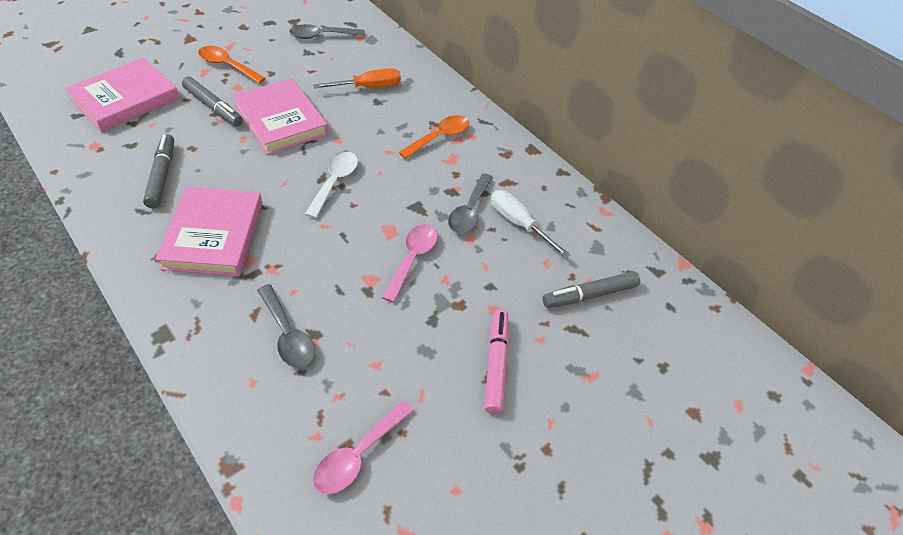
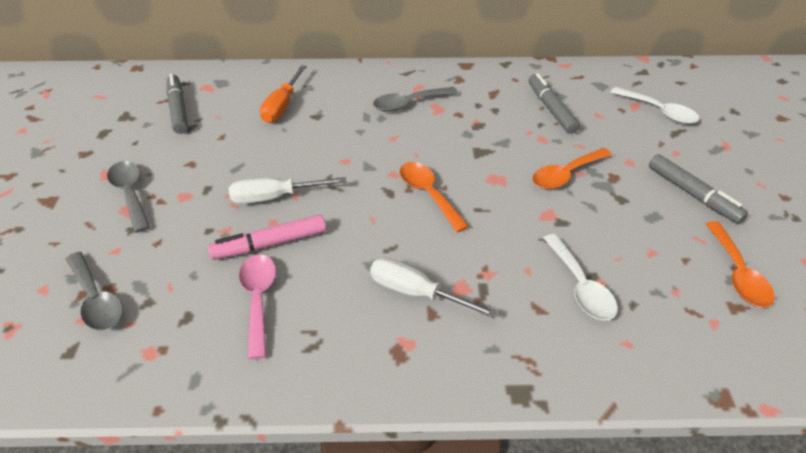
orange spoon: 2 -> 3
pink book: 3 -> 0
pink spoon: 2 -> 1
white screwdriver: 1 -> 2
white spoon: 1 -> 2

